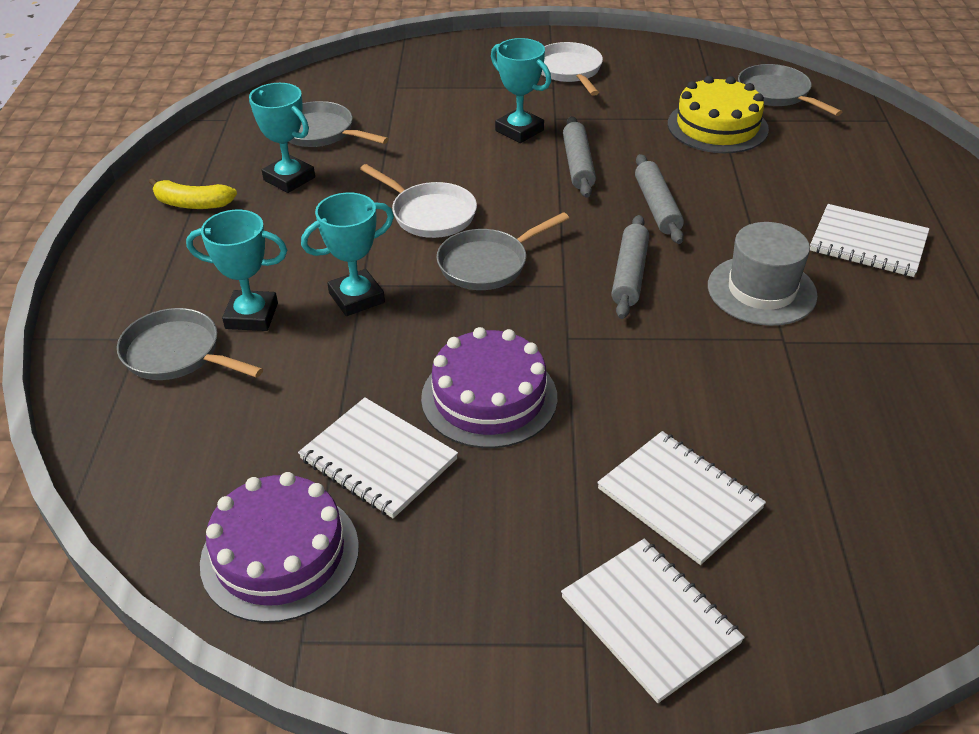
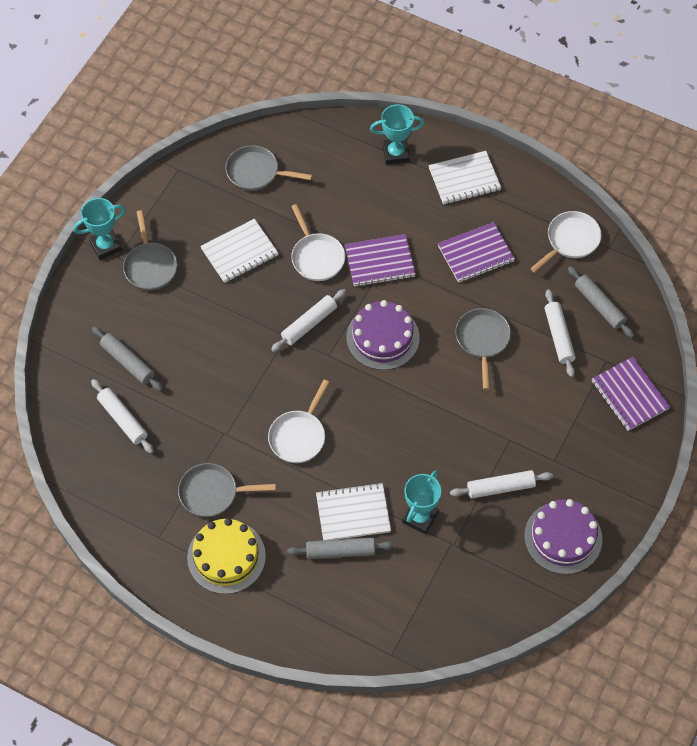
grey hat: 1 -> 0
purple notebook: 0 -> 3
turquoise trophy: 4 -> 3
white notebook: 4 -> 3
white pan: 2 -> 3
white rolling pin: 0 -> 4
yellow banana: 1 -> 0

